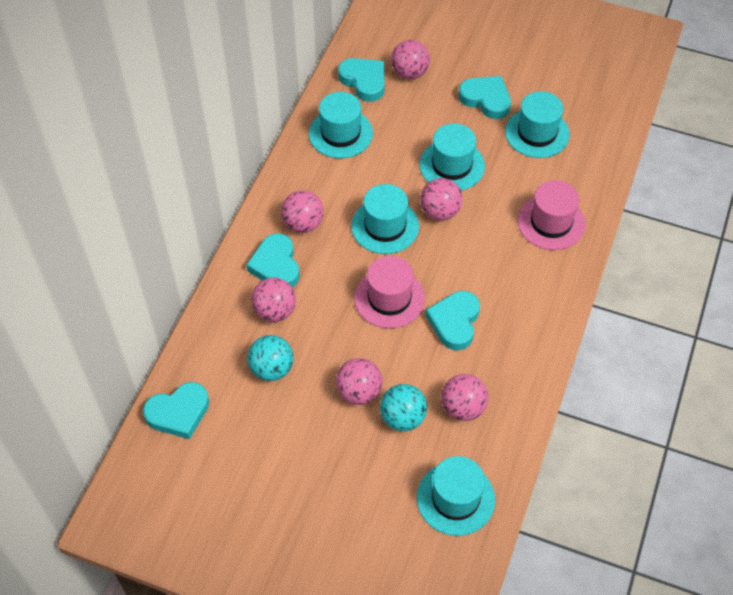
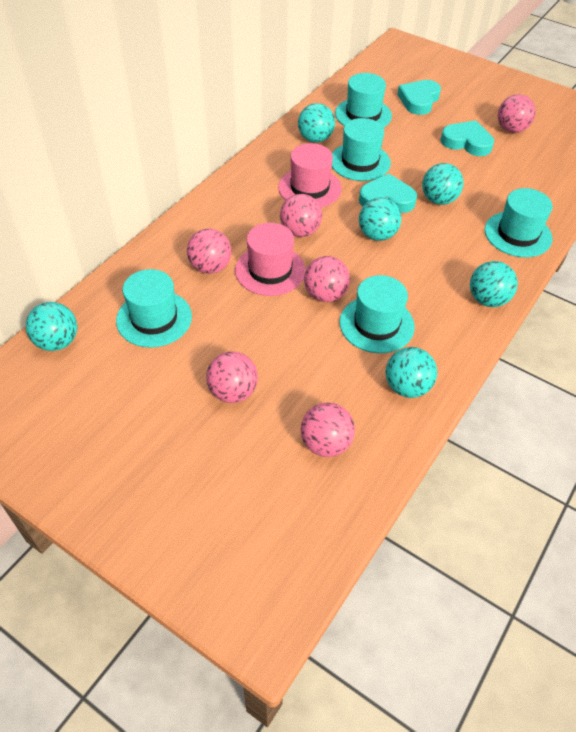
turquoise ball: 2 -> 6
turquoise heart: 5 -> 3

